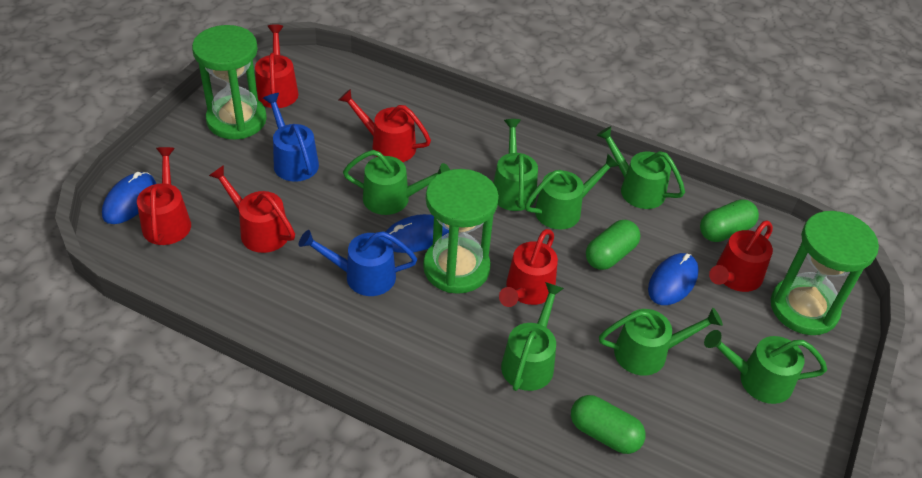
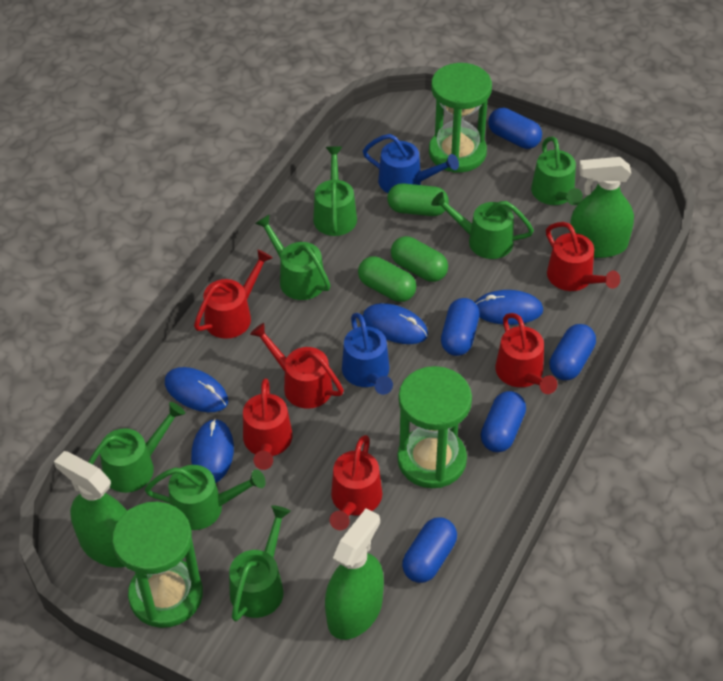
blue capsule: 0 -> 5
blue mouse: 3 -> 4
green spray bottle: 0 -> 3

